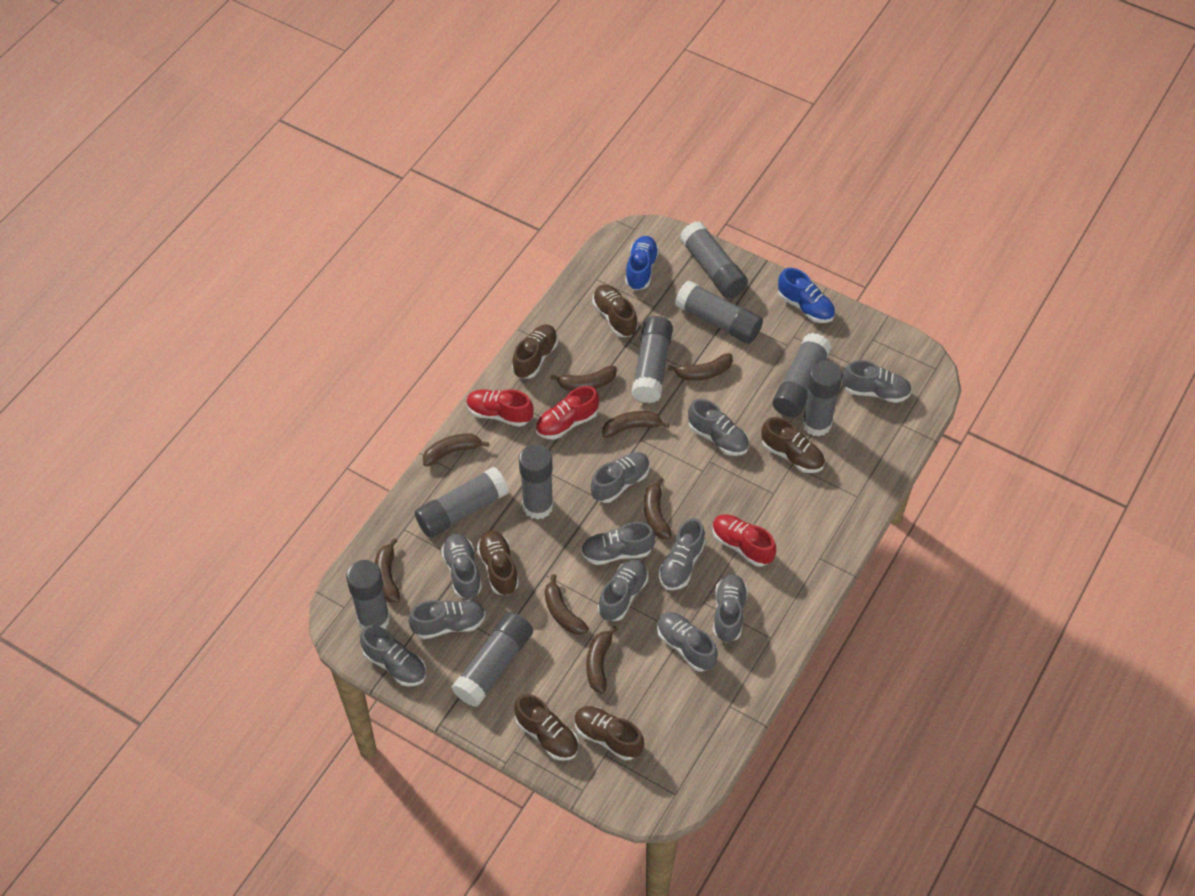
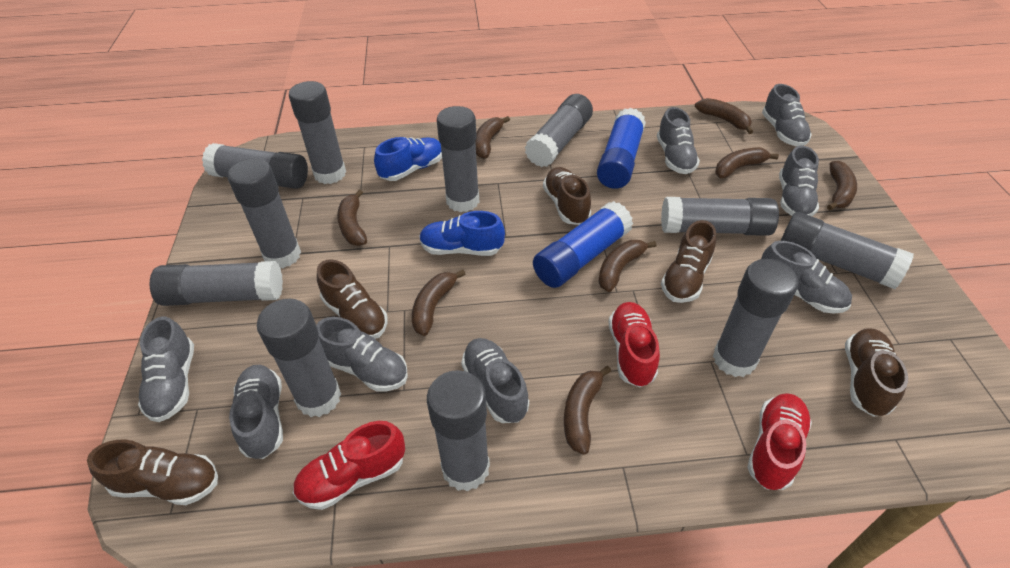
blue glue stick: 0 -> 2
brown shoe: 6 -> 5
grey glue stick: 9 -> 11
grey shoe: 11 -> 8

